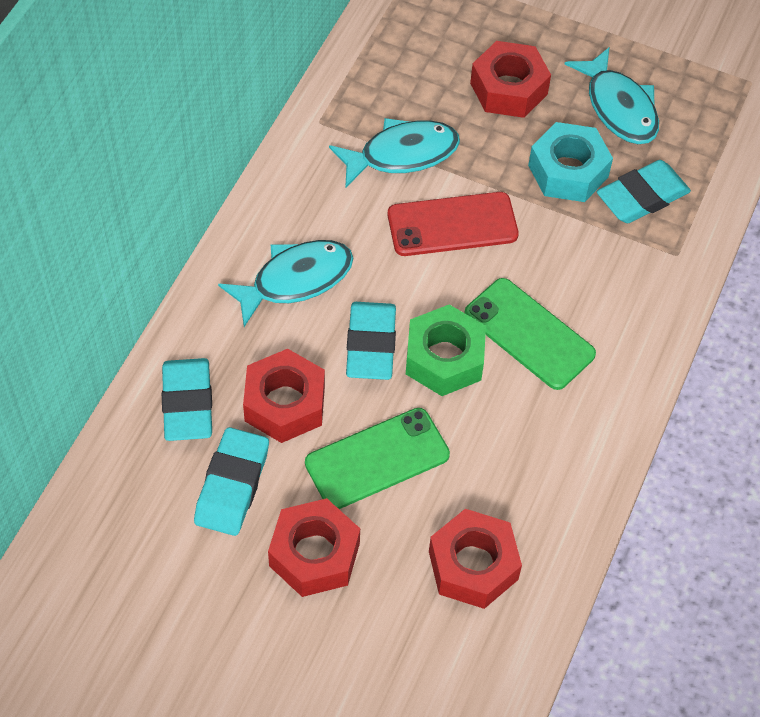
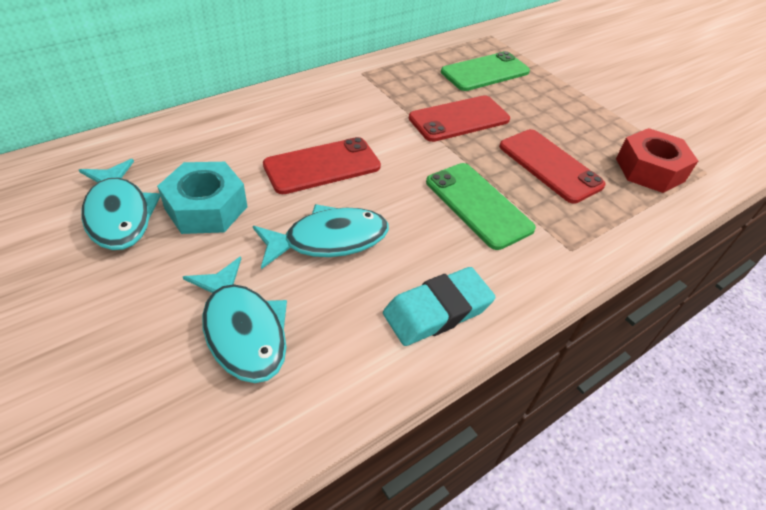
green nut: 1 -> 0
red nut: 4 -> 1
red phone: 1 -> 3
turquoise eraser: 4 -> 1

